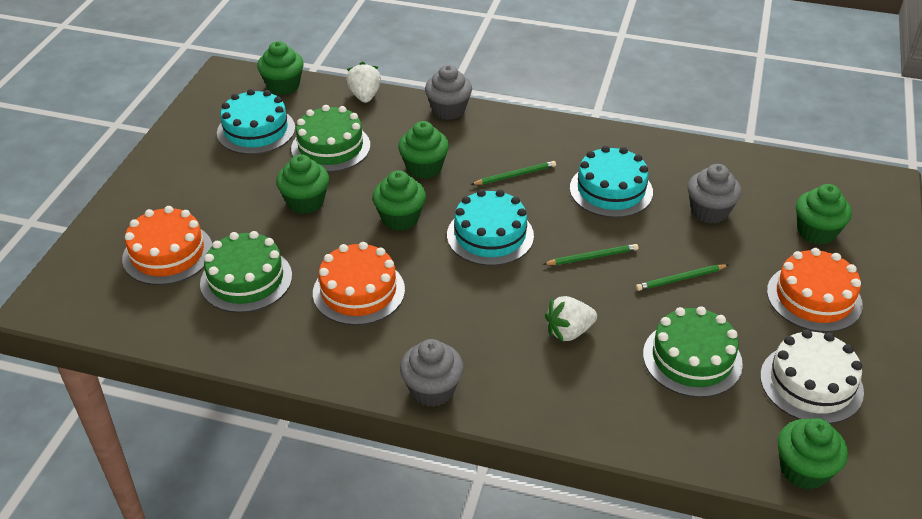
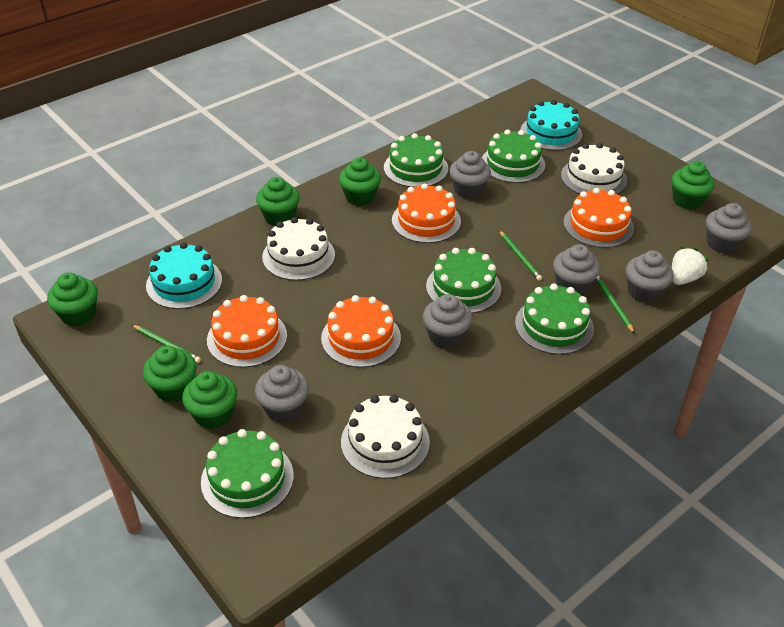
green cake: 3 -> 5
grey cupcake: 3 -> 6
orange cake: 3 -> 4
turquoise cake: 3 -> 2
white cake: 1 -> 3
white strawberry: 2 -> 1

